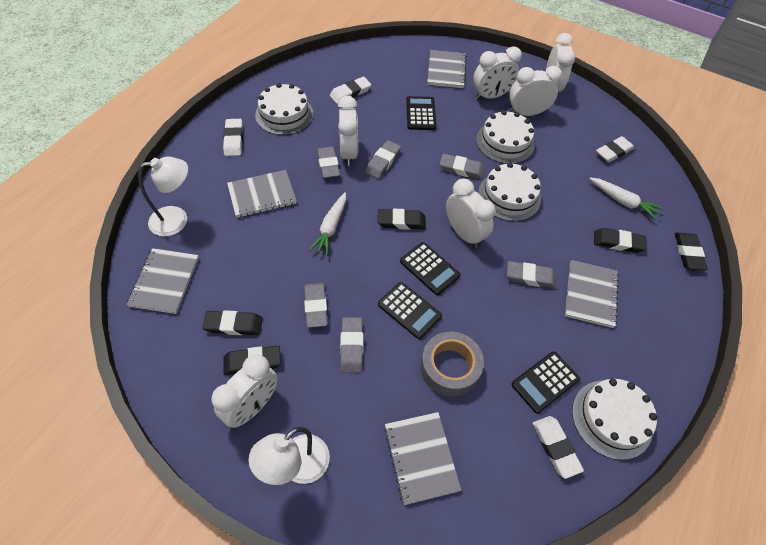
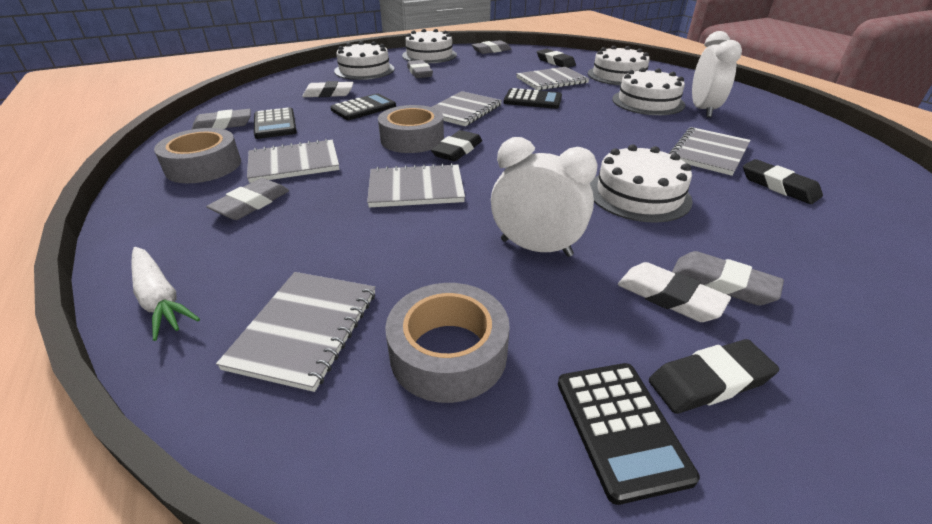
black eraser: 5 -> 4
grey eraser: 6 -> 5
grey notebook: 5 -> 6
grey tape: 1 -> 3
white cake: 4 -> 5
white carrot: 2 -> 1
white clock: 6 -> 2
white eraser: 4 -> 2
white lamp: 2 -> 0

